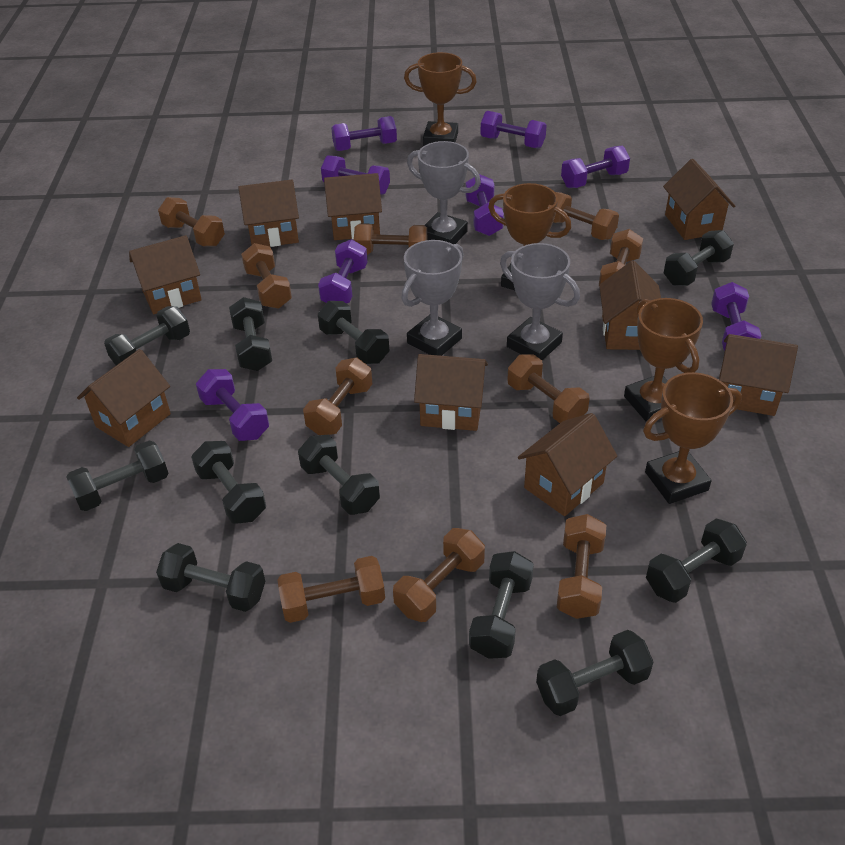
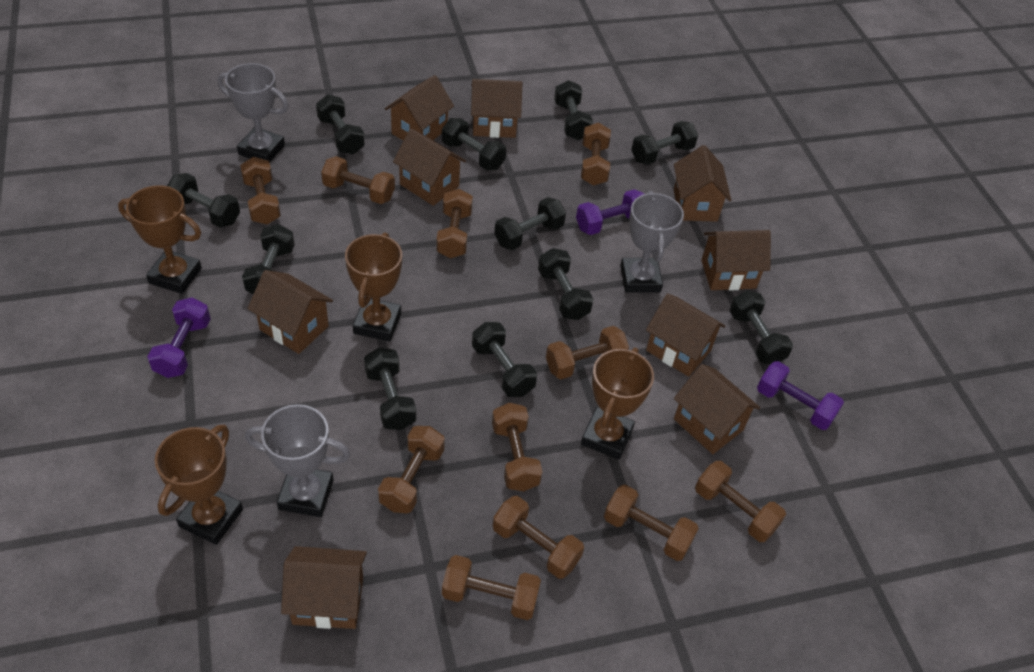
brown dumbbell: 10 -> 11
purple dumbbell: 8 -> 3

